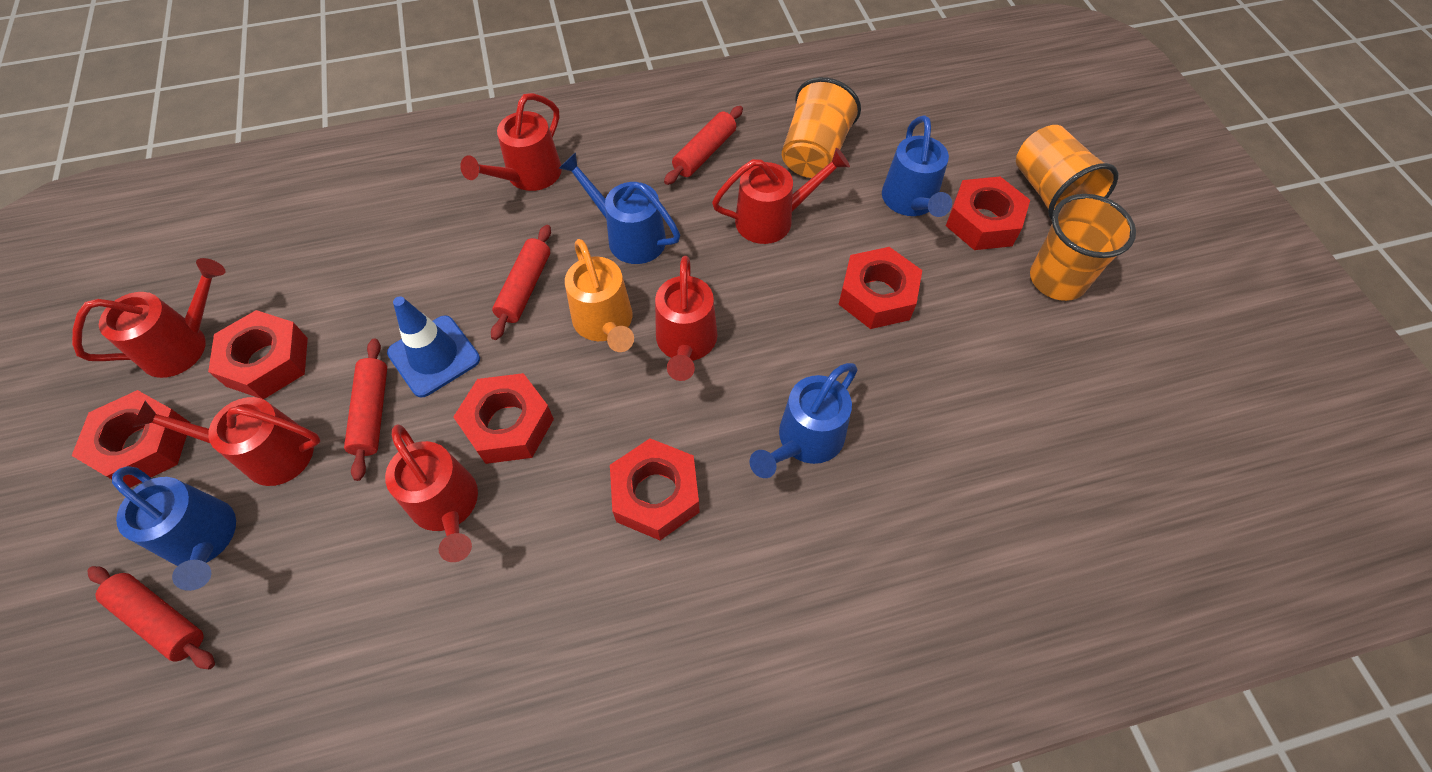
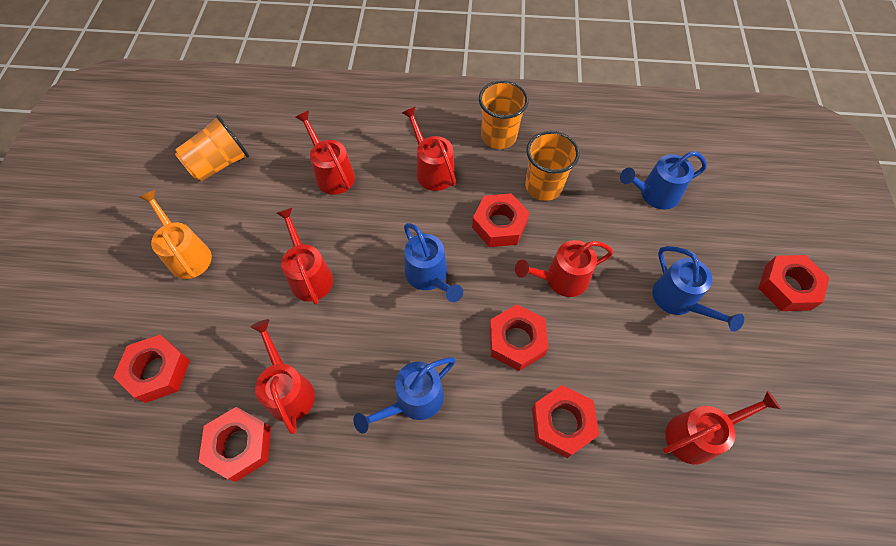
blue traffic cone: 1 -> 0
red rolling pin: 4 -> 0

